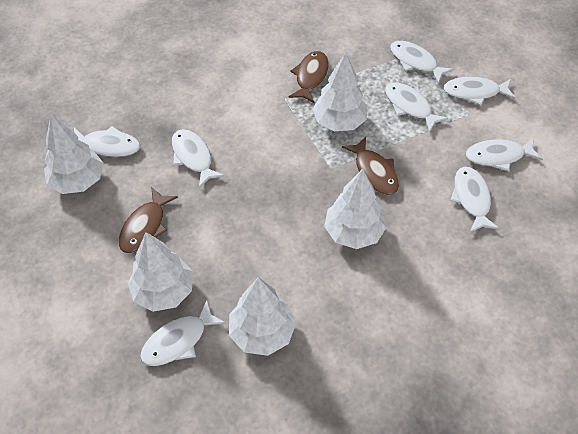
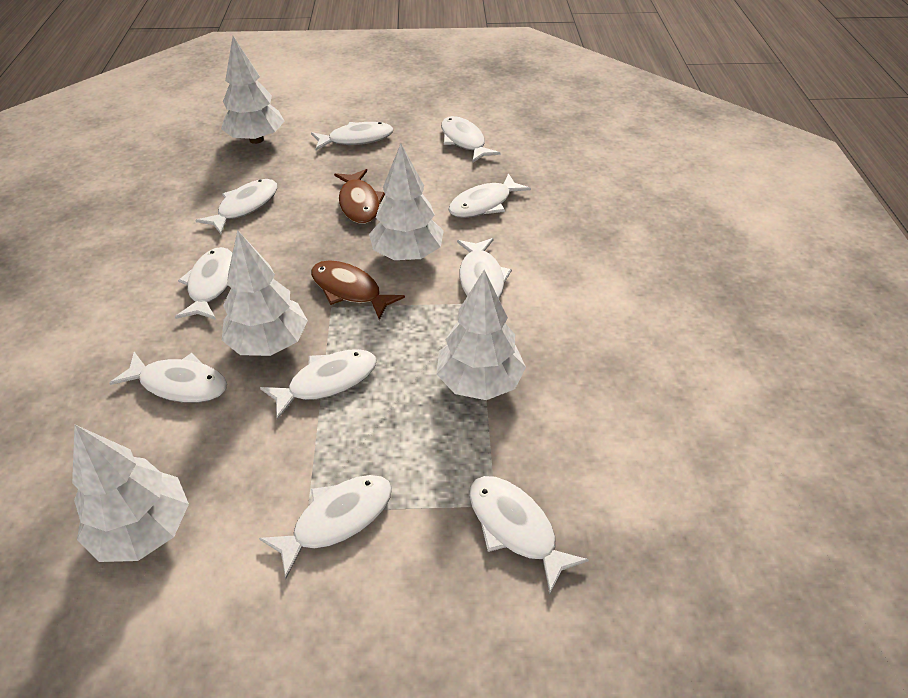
brown fish: 3 -> 2
white fish: 8 -> 10

